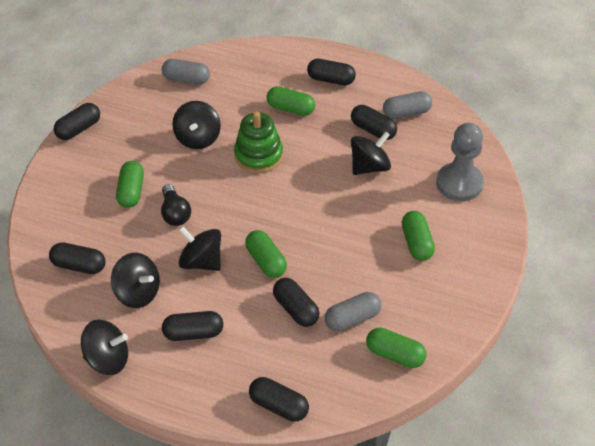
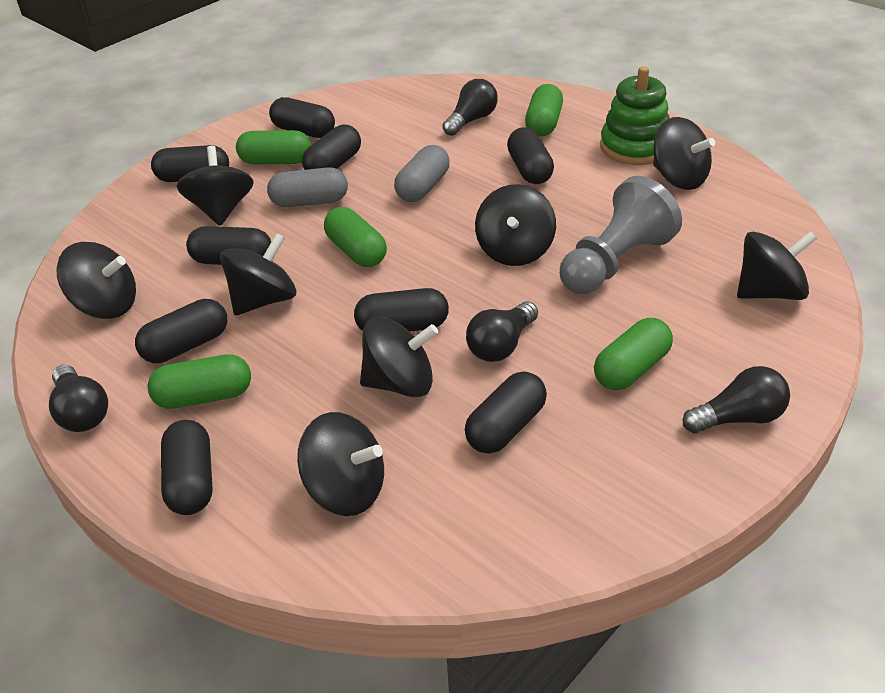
black capsule: 7 -> 9
black light bulb: 1 -> 4
black spinning top: 5 -> 8
grey capsule: 3 -> 2

